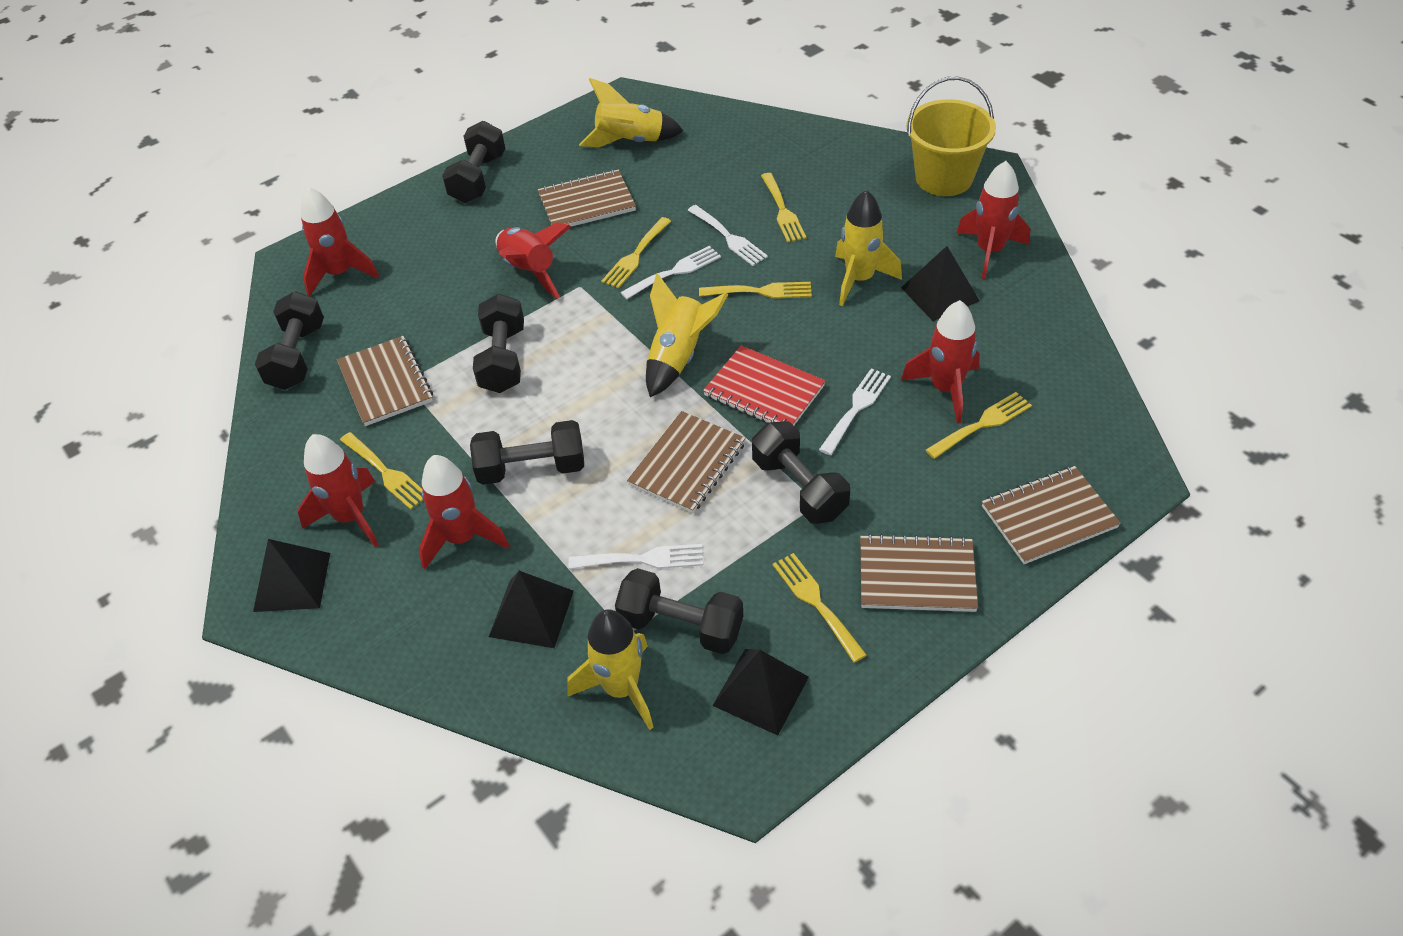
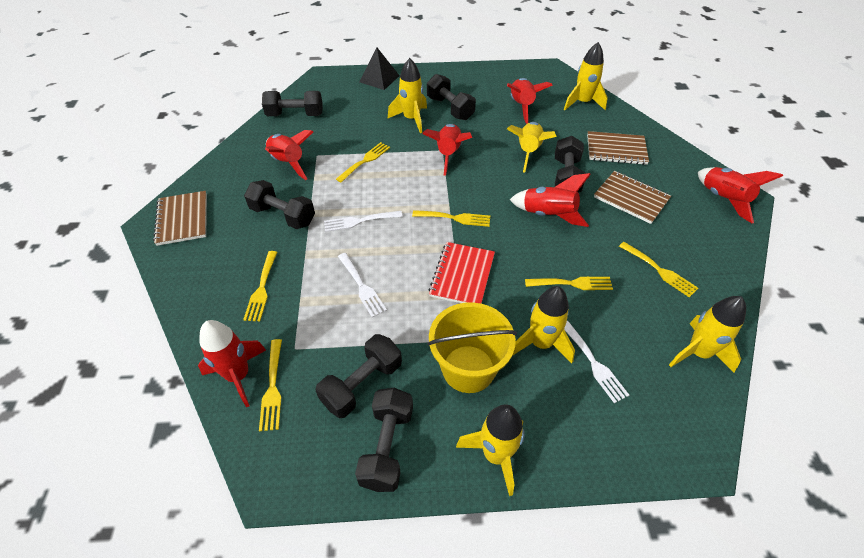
black pyramid: 4 -> 1
brown notebook: 5 -> 3
white fork: 4 -> 3
yellow rocket: 4 -> 6

